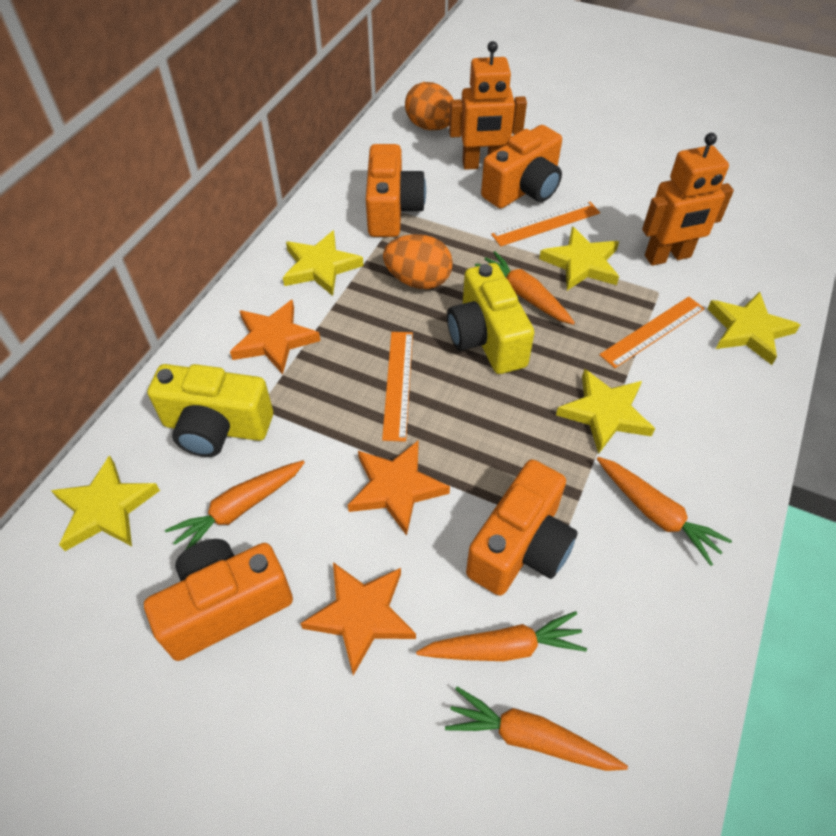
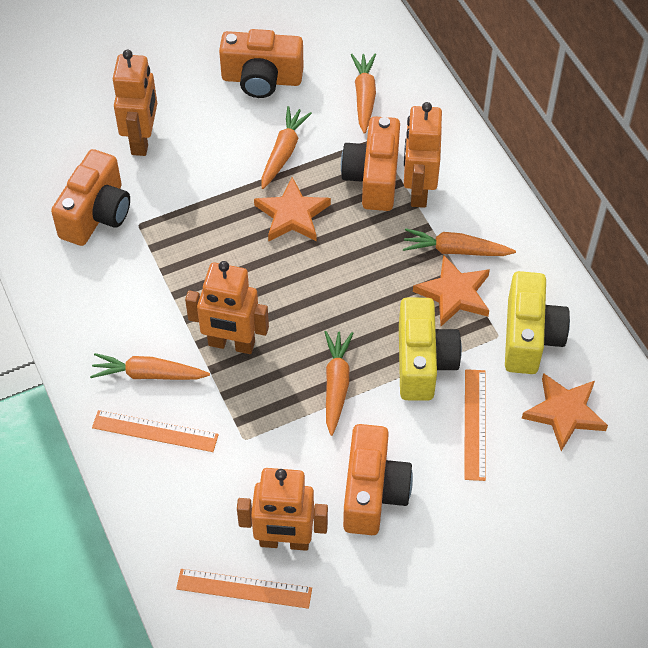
orange egg: 2 -> 0
orange robot: 2 -> 4
yellow star: 5 -> 0

